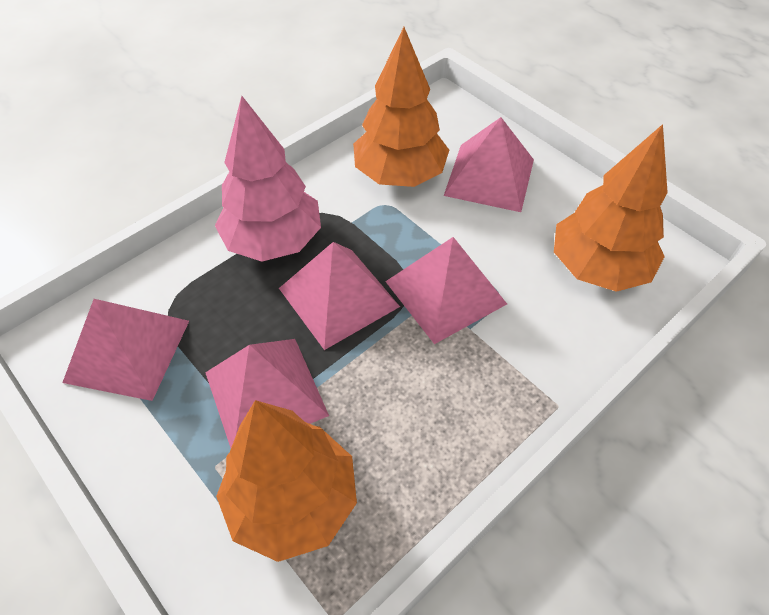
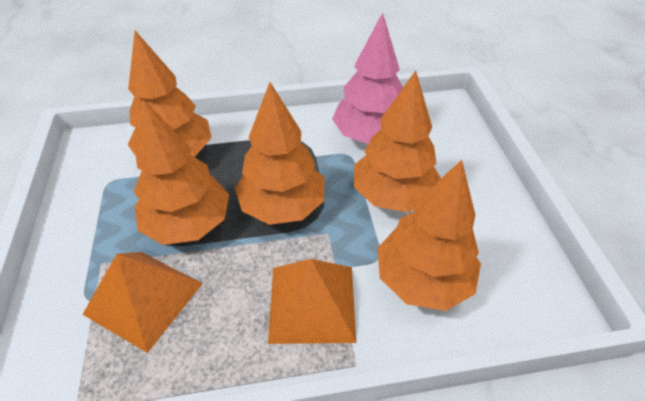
orange pyramid: 0 -> 2
orange tree: 3 -> 5
pink pyramid: 5 -> 0

